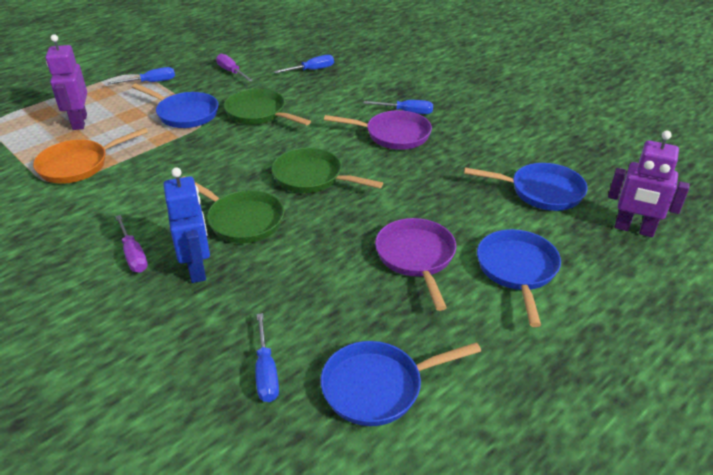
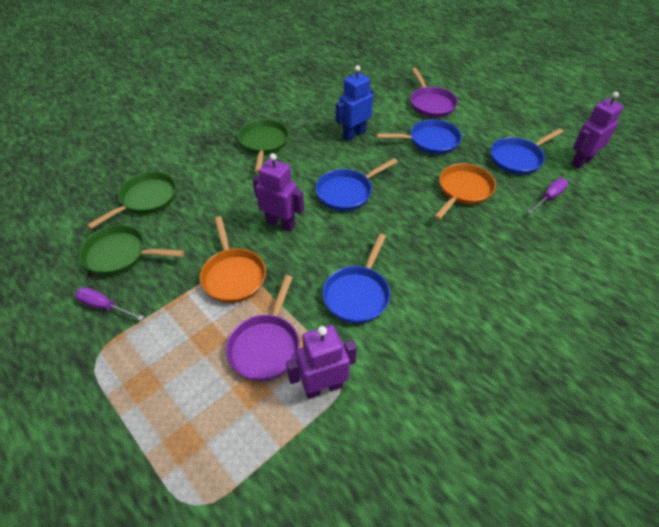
blue screwdriver: 4 -> 0
orange pan: 1 -> 2
purple robot: 2 -> 3

